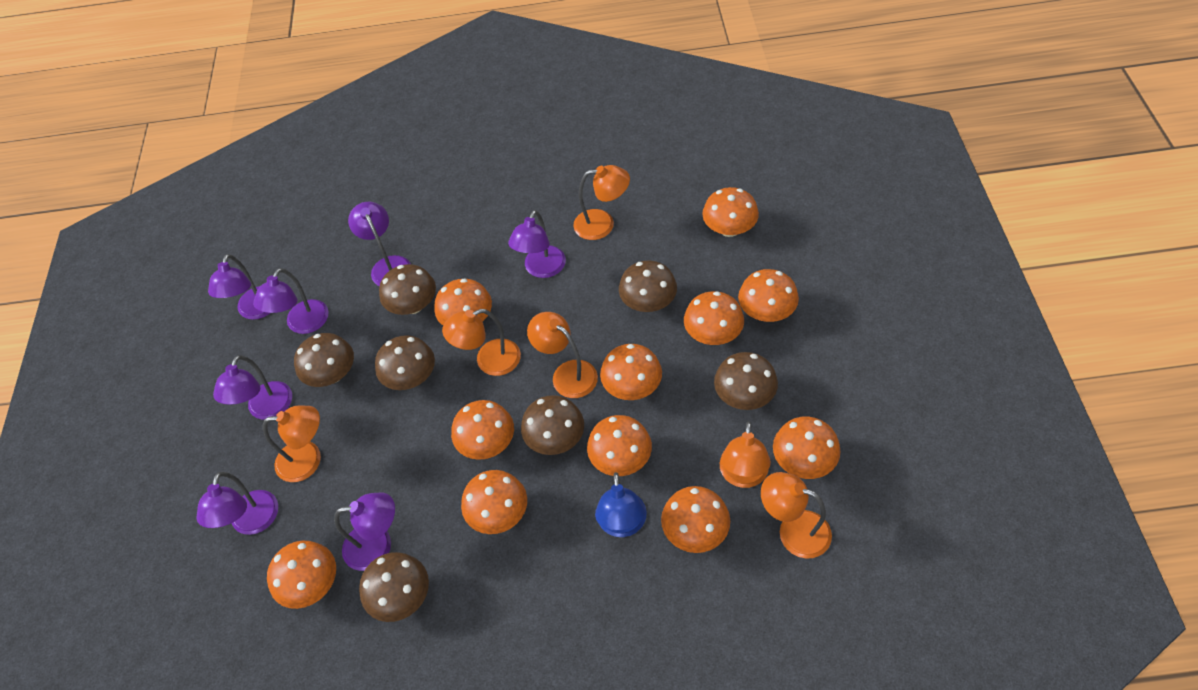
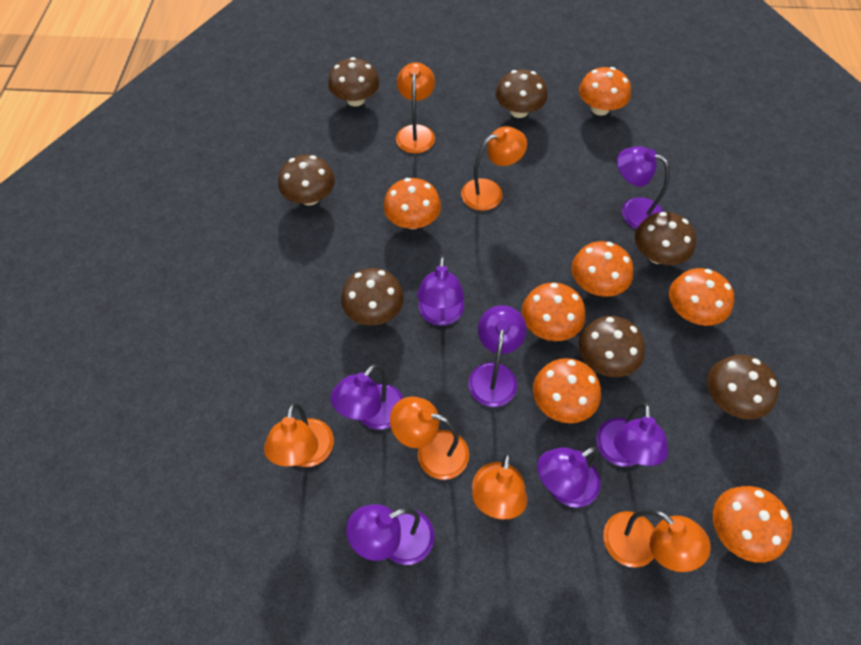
blue lamp: 1 -> 0
orange mushroom: 11 -> 7

